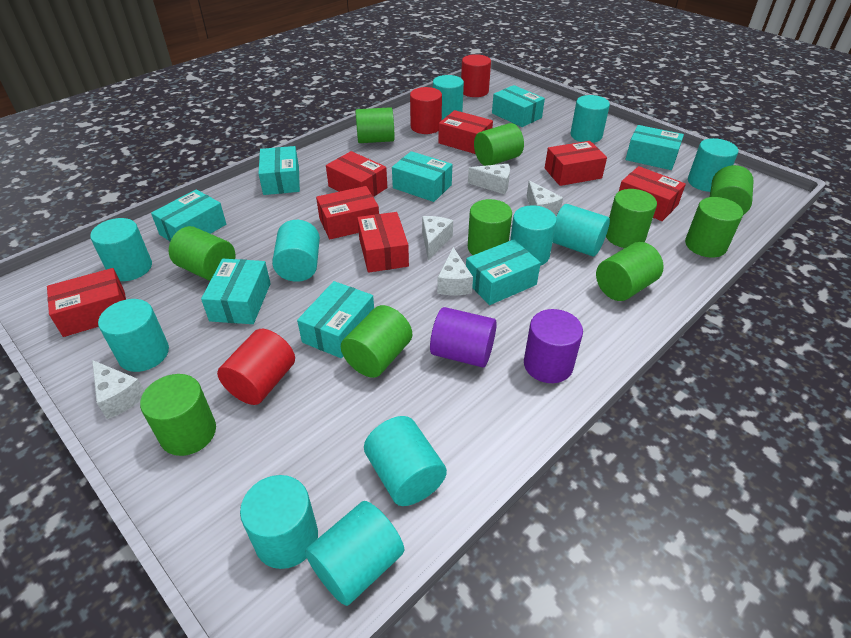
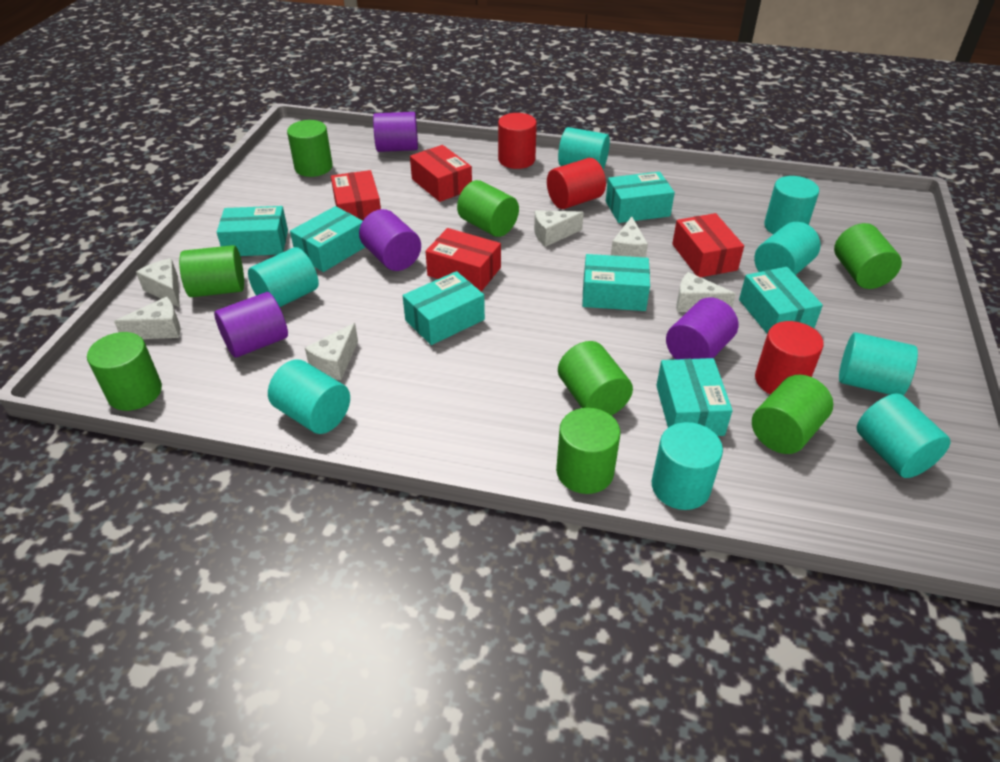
green cylinder: 10 -> 8
purple cylinder: 2 -> 4
red box: 7 -> 4
turquoise box: 8 -> 7
turquoise cylinder: 11 -> 8
white cheese: 5 -> 6

